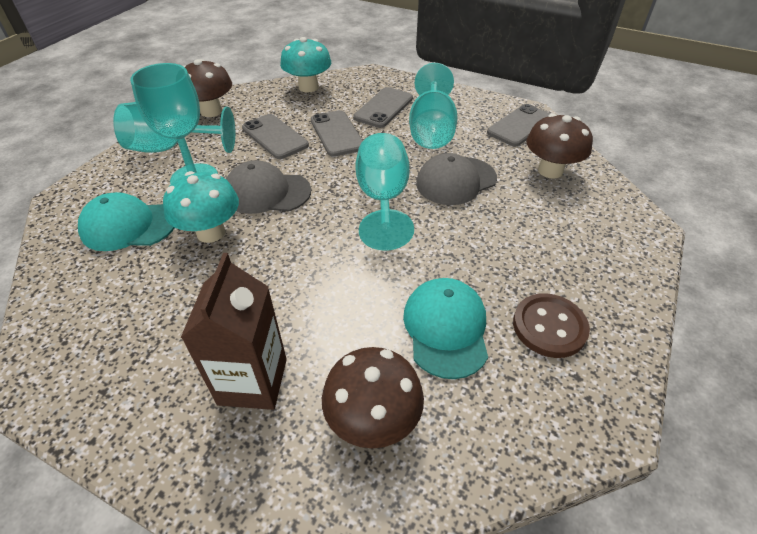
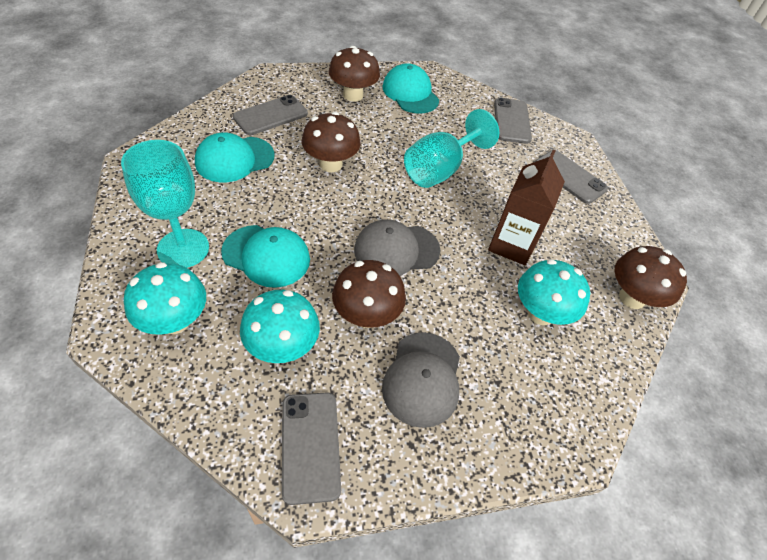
brown button: 1 -> 0
brown mushroom: 3 -> 4
turquoise cap: 2 -> 3
turquoise goblet: 4 -> 2
turquoise mushroom: 2 -> 3

